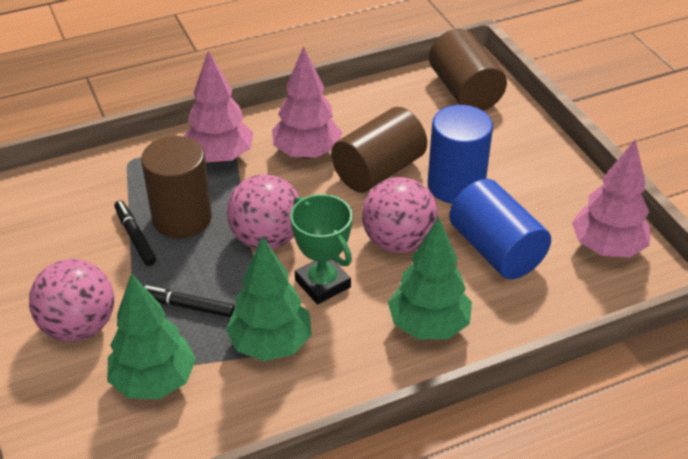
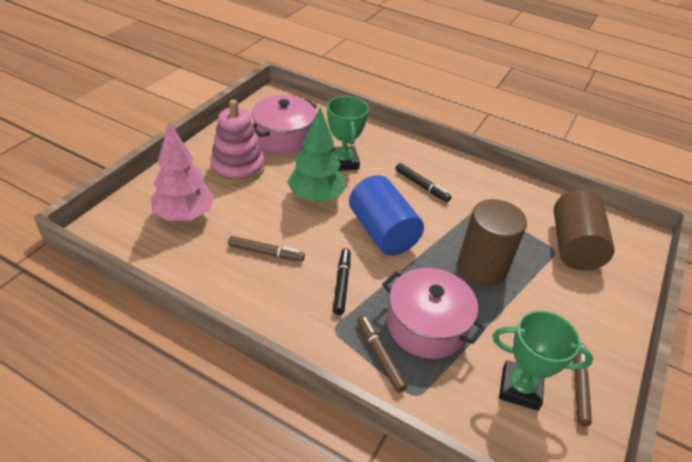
blue cylinder: 2 -> 1
brown cylinder: 3 -> 2
brown marker: 0 -> 3
green tree: 3 -> 1
green trophy: 1 -> 2
pink ball: 3 -> 0
pink pot: 0 -> 2
pink stacking toy: 0 -> 1
pink tree: 3 -> 1

